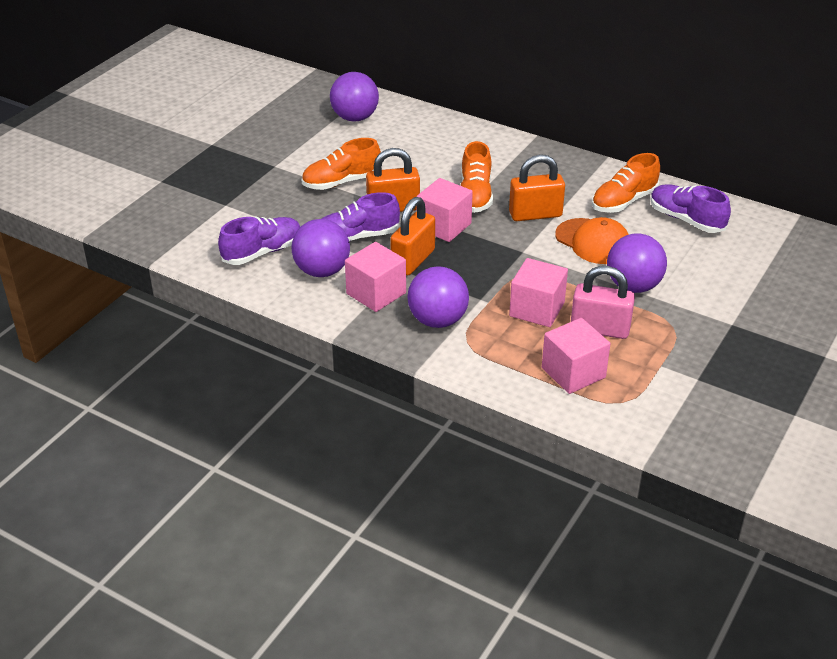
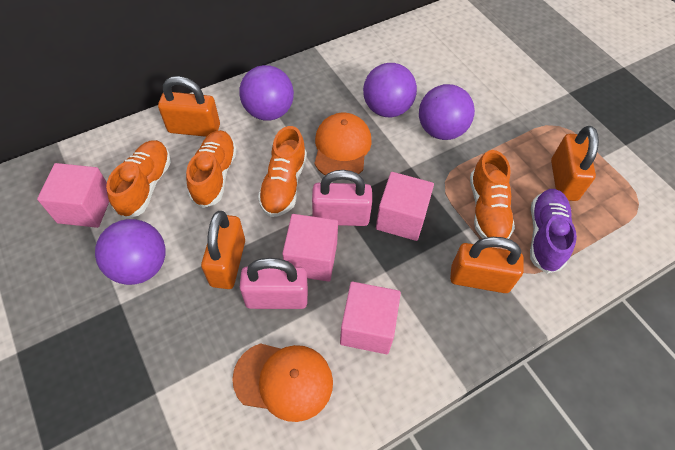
orange cap: 1 -> 2
orange padlock: 3 -> 4
orange shoe: 3 -> 4
pink padlock: 1 -> 2
purple shoe: 3 -> 1

